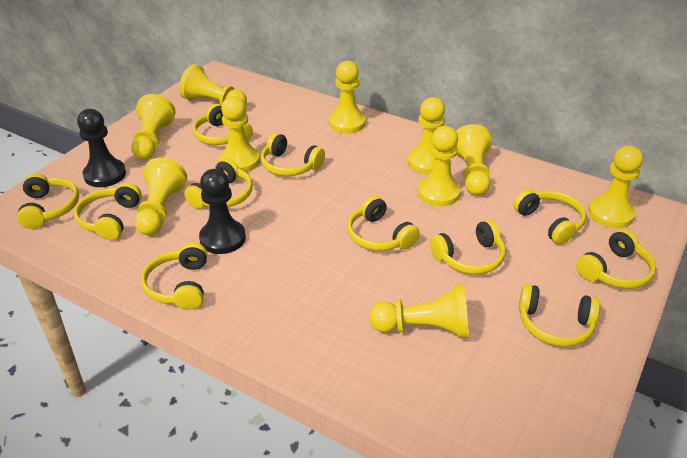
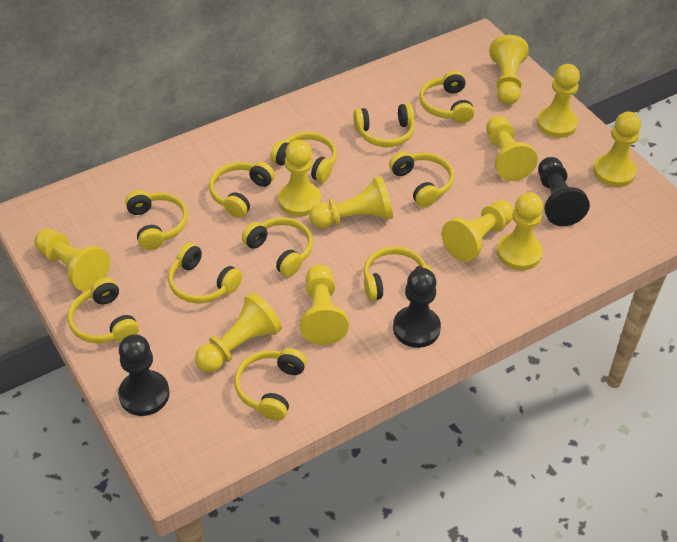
black pawn: 2 -> 3
yellow pawn: 10 -> 11

